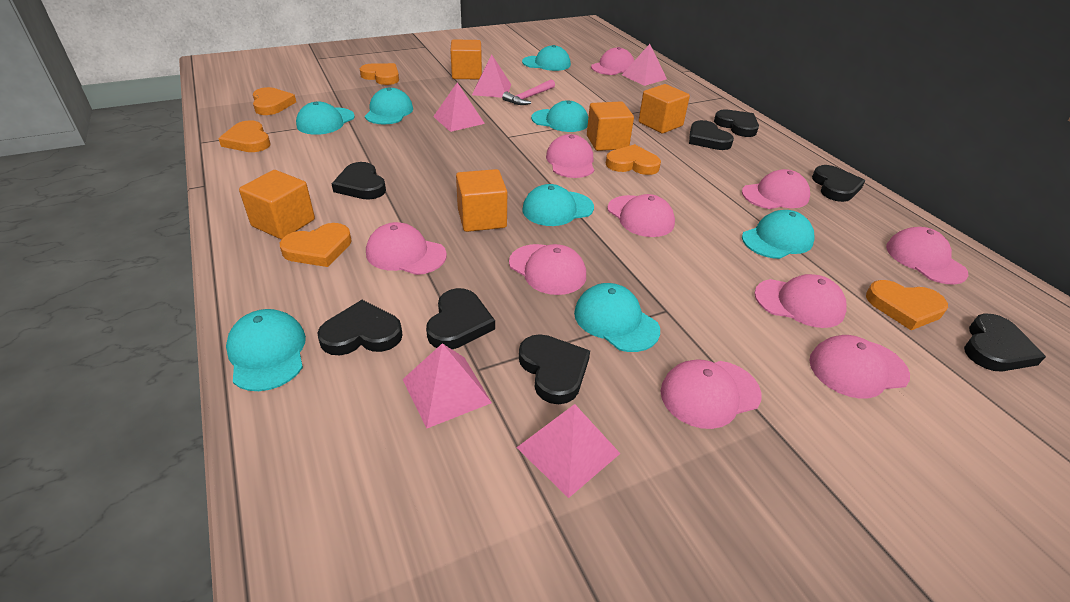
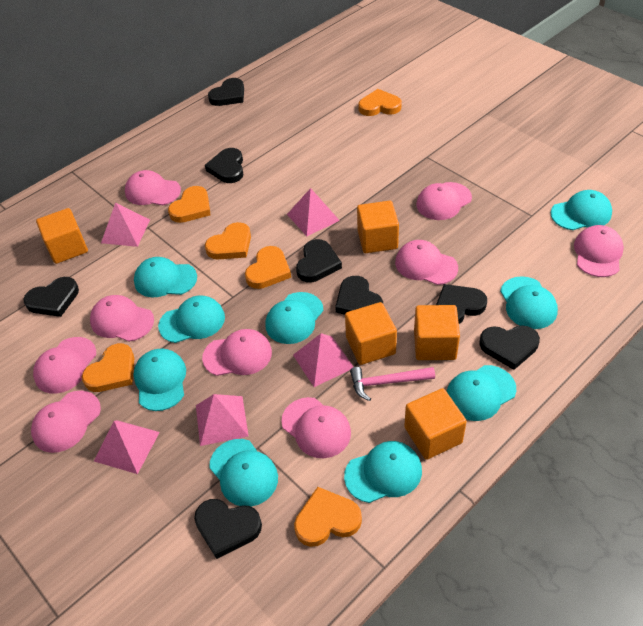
pink cap: 10 -> 9
turquoise cap: 8 -> 9

